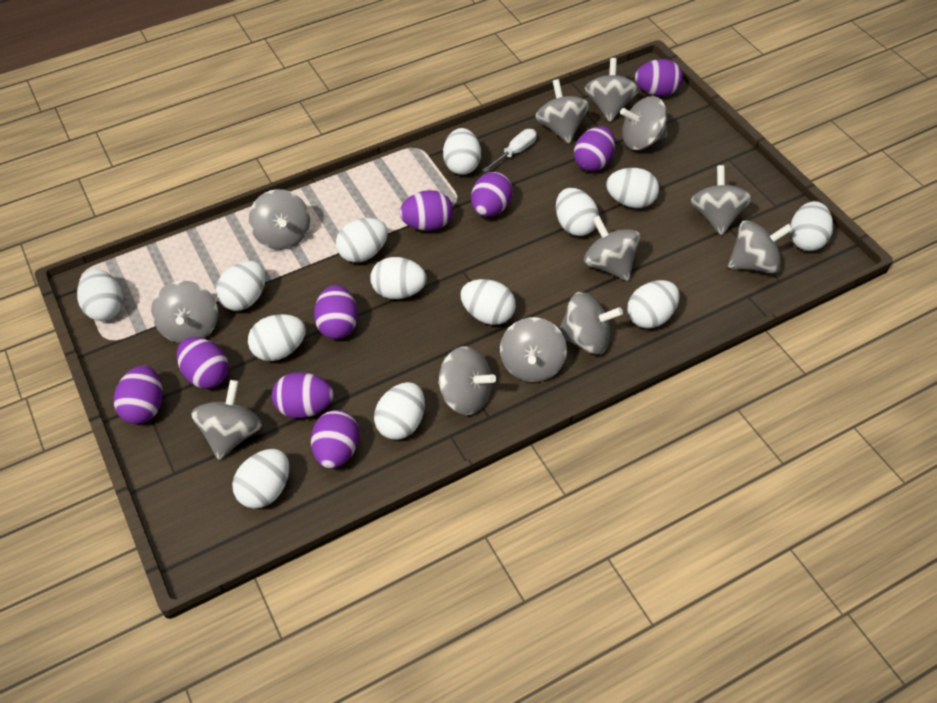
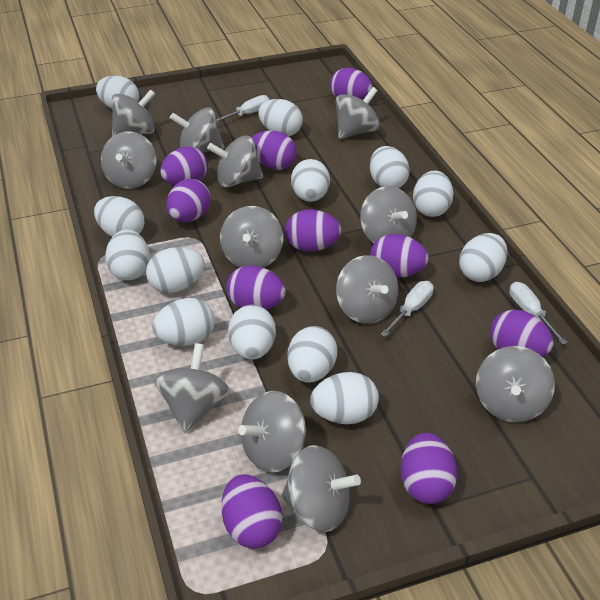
purple egg: 9 -> 10
white screwdriver: 1 -> 3

